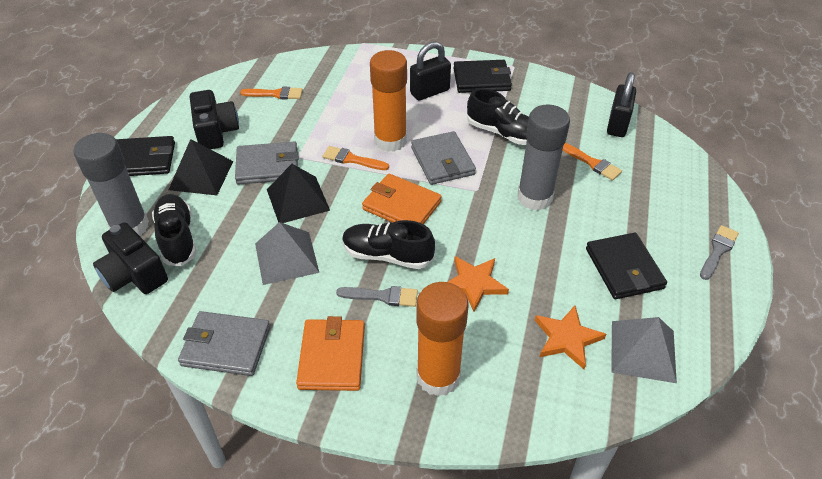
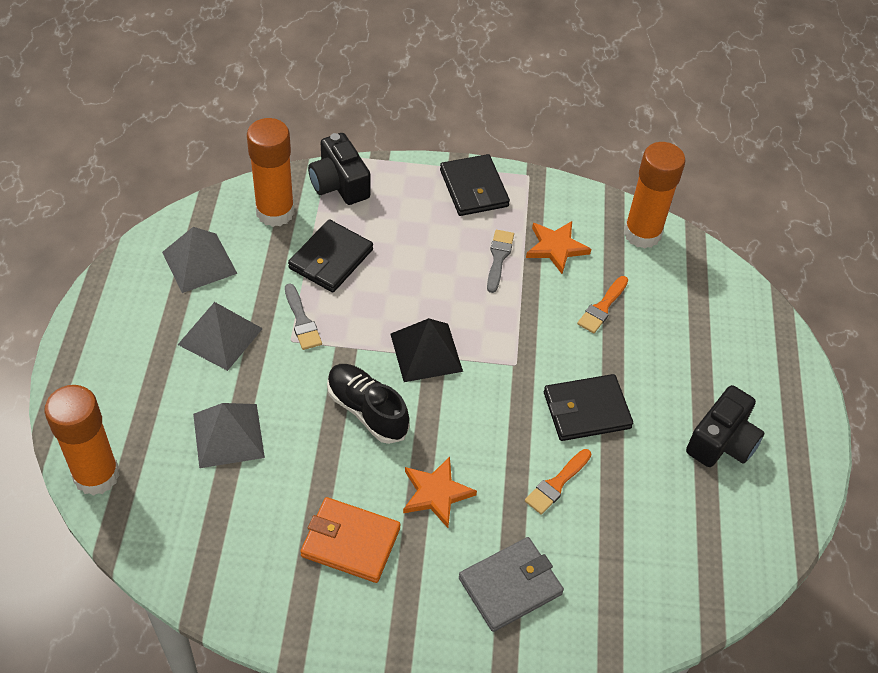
black padlock: 2 -> 0
black pyramid: 2 -> 1
black shoe: 3 -> 1
grey glue stick: 2 -> 0
grey pyramid: 2 -> 3
grey wallet: 3 -> 1
orange brush: 3 -> 2
orange glue stick: 2 -> 3
orange wallet: 2 -> 1

